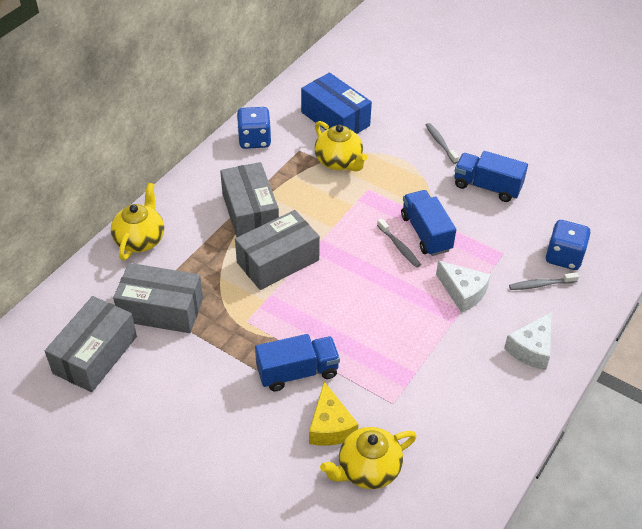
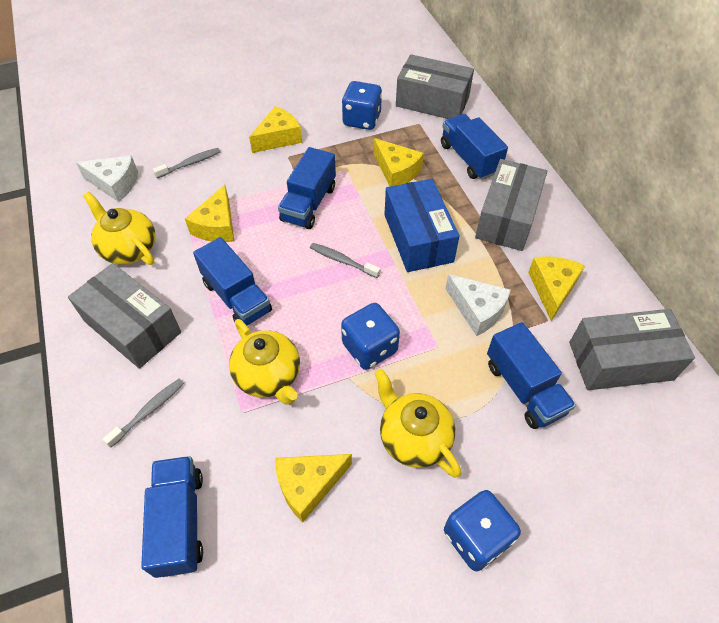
blue dice: 2 -> 3
blue truck: 3 -> 5
yellow cheese: 1 -> 5

